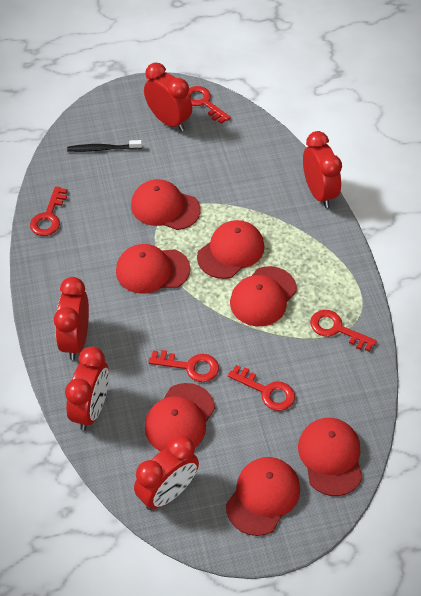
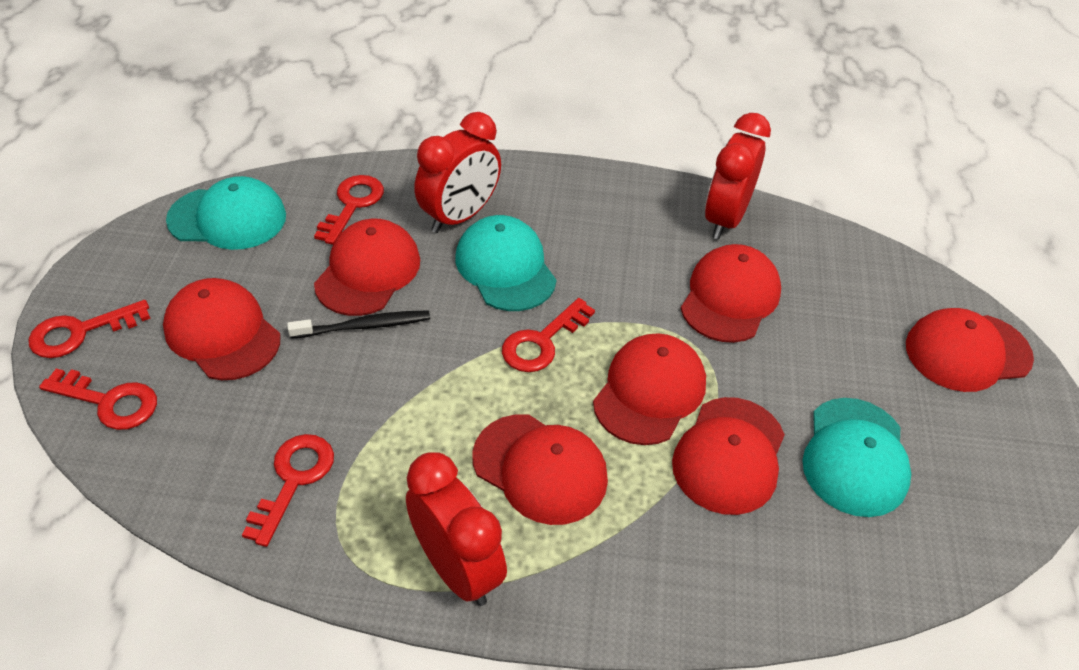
red clock: 5 -> 3
turquoise cap: 0 -> 3

